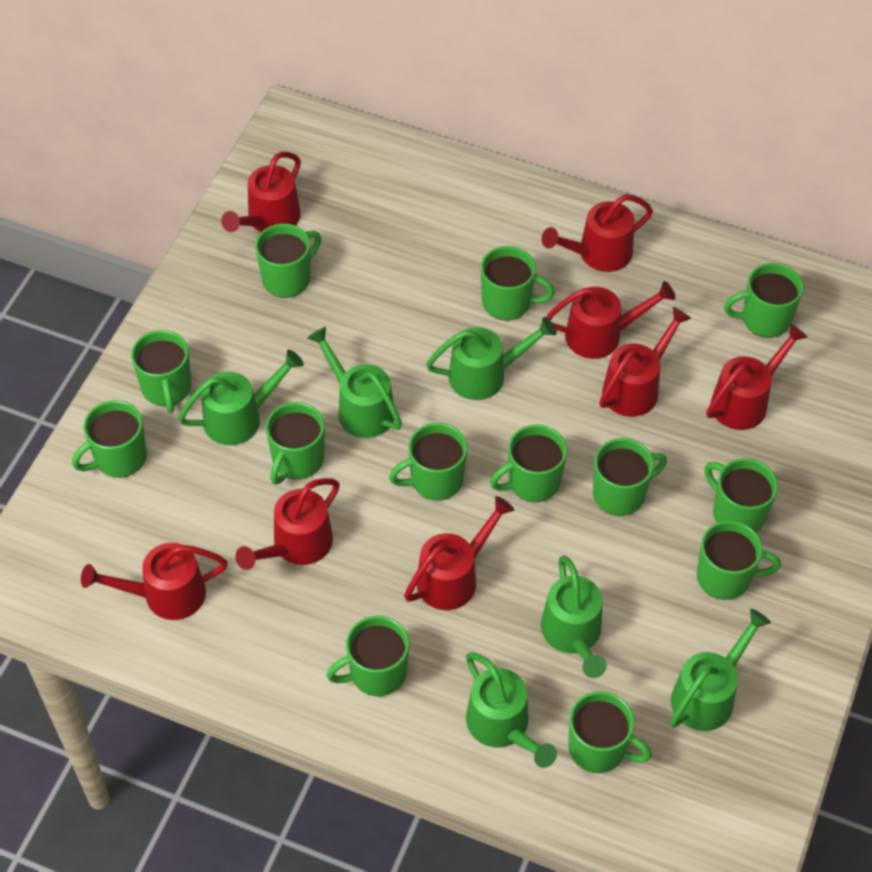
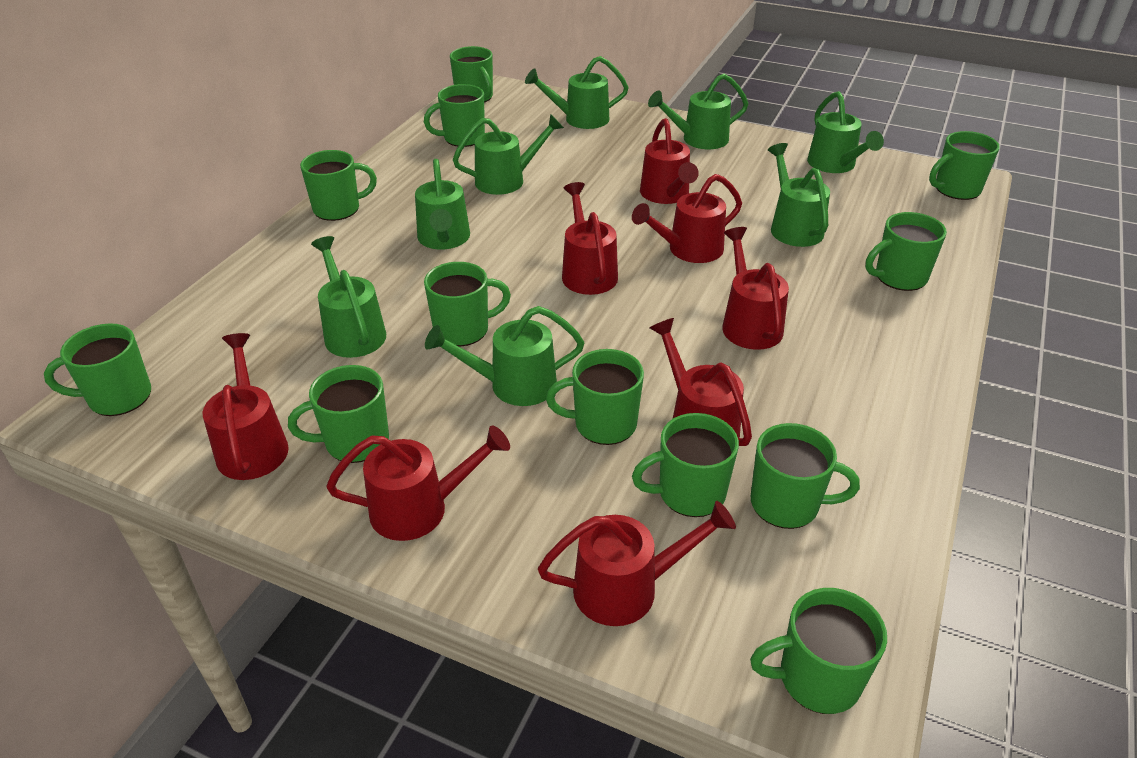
green mug: 13 -> 12
green watering can: 6 -> 8

